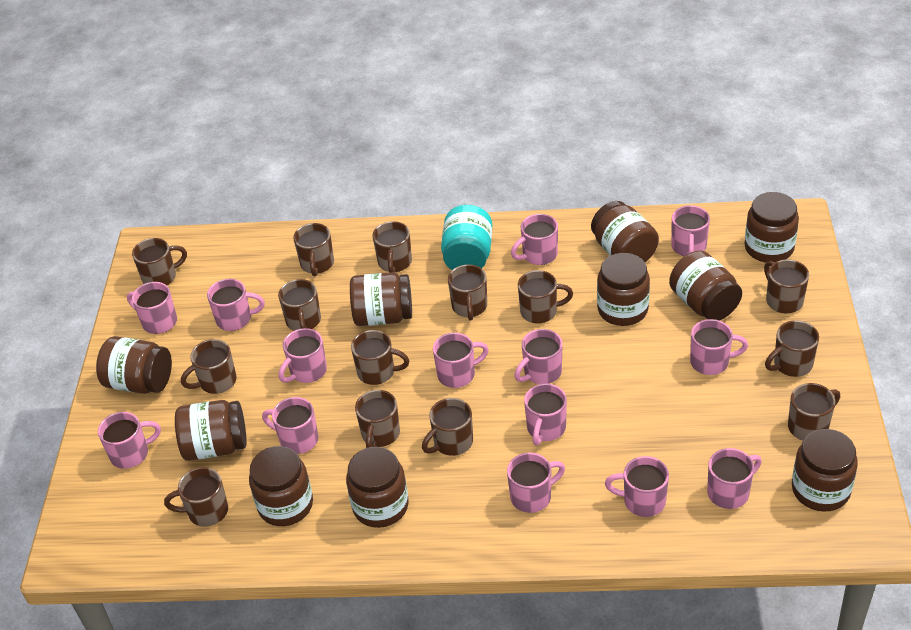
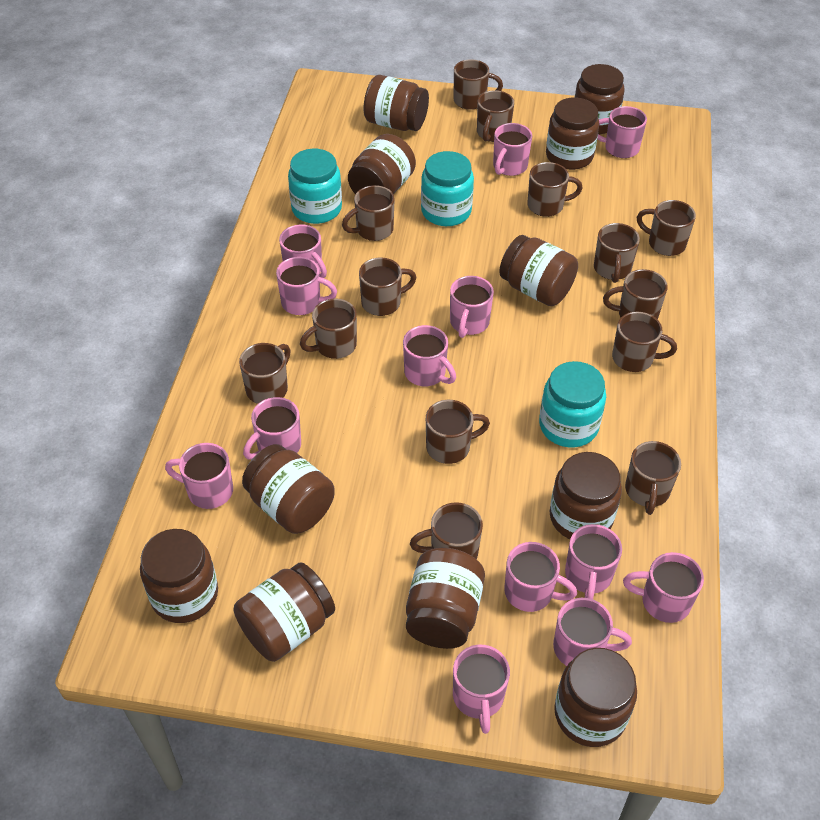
brown jar: 10 -> 11
pink mug: 14 -> 13
turquoise jar: 1 -> 3

